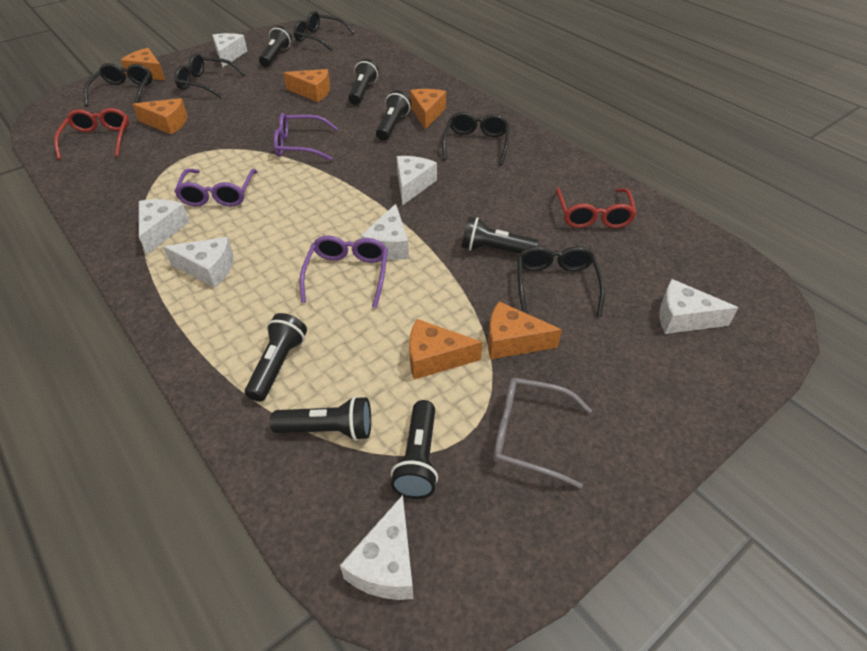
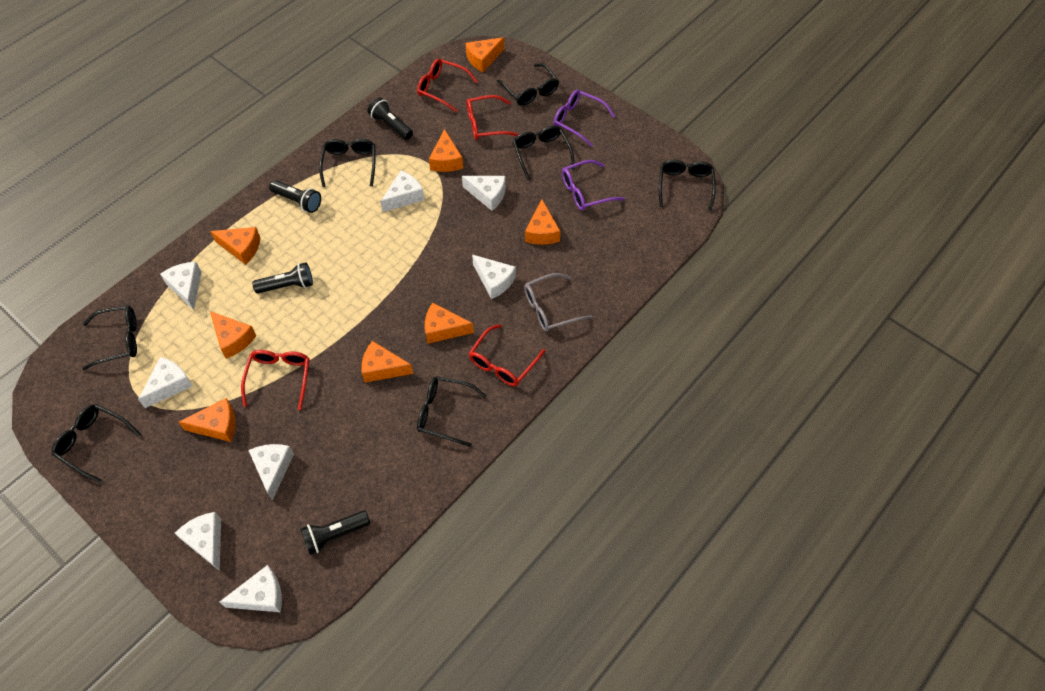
black flashlight: 7 -> 4
black glasses: 5 -> 7
orange cheese: 6 -> 8
purple glasses: 3 -> 2
red glasses: 2 -> 4
white cheese: 7 -> 8

